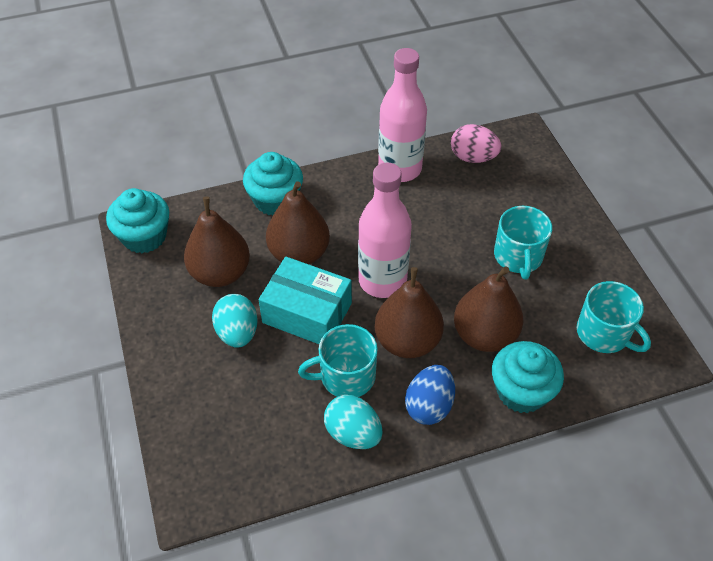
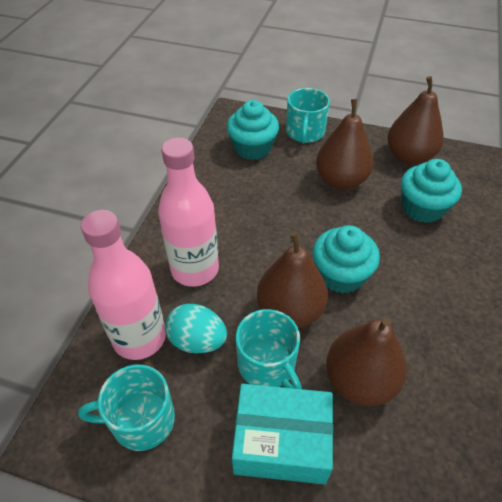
blue egg: 1 -> 0
pink egg: 1 -> 0
turquoise egg: 2 -> 1

